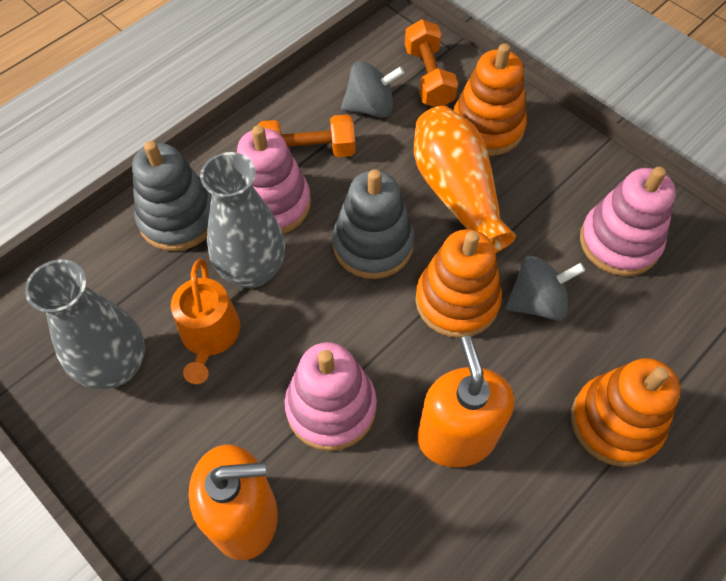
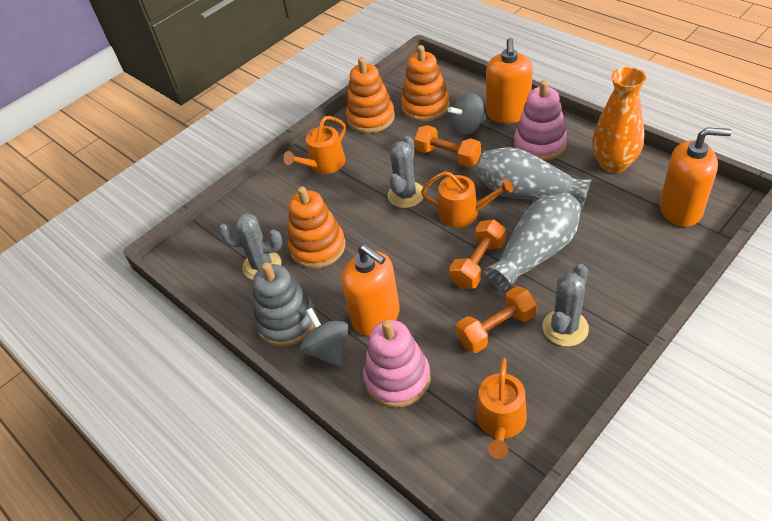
grey cactus: 0 -> 3
grey stacking toy: 2 -> 1
orange dumbbell: 2 -> 3
orange soap dispenser: 2 -> 3
orange watering can: 1 -> 3
pink stacking toy: 3 -> 2

